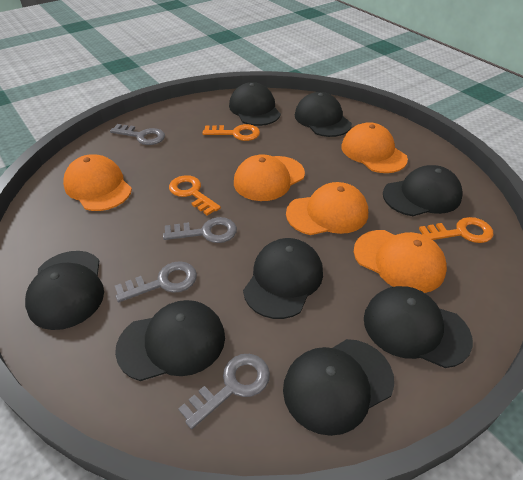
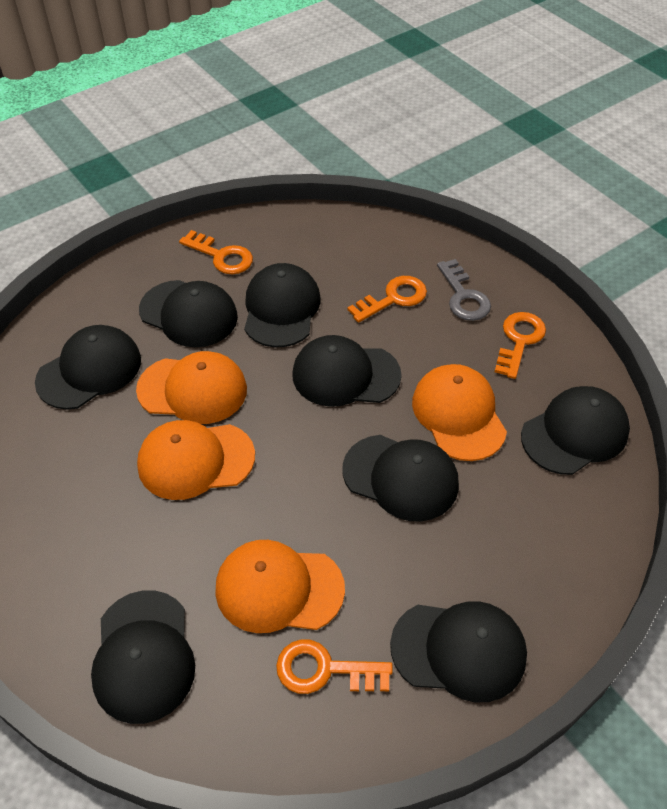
grey key: 4 -> 1
orange cap: 5 -> 4
orange key: 3 -> 4

